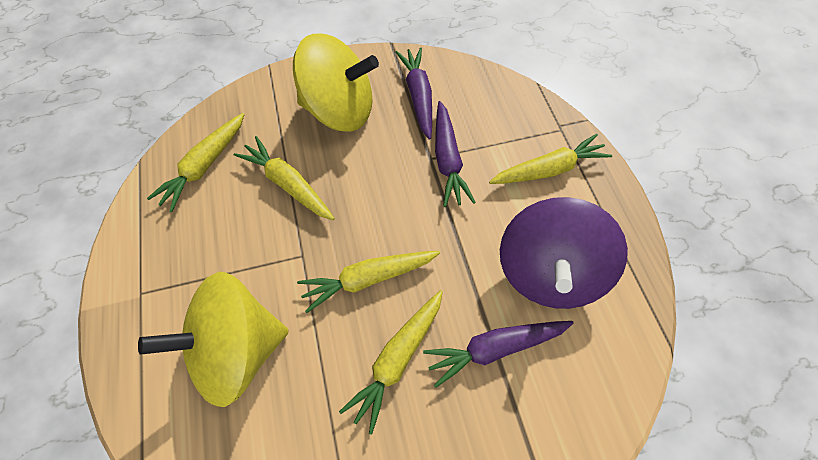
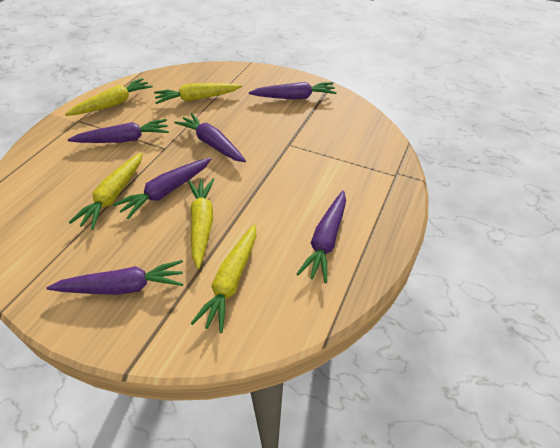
purple carrot: 3 -> 6
purple spinning top: 1 -> 0
yellow spinning top: 2 -> 0

